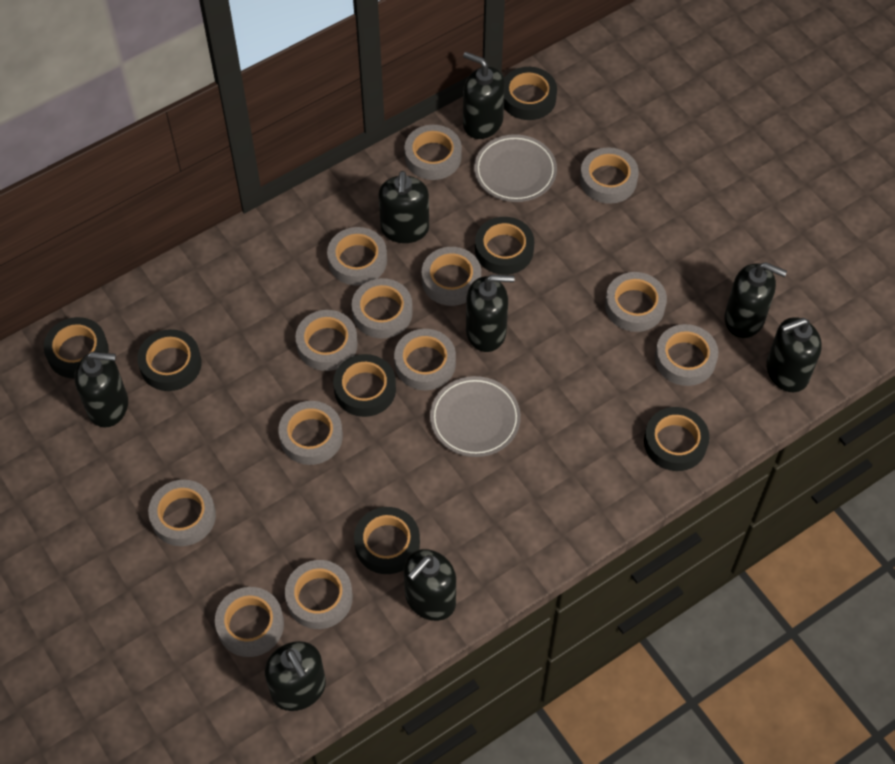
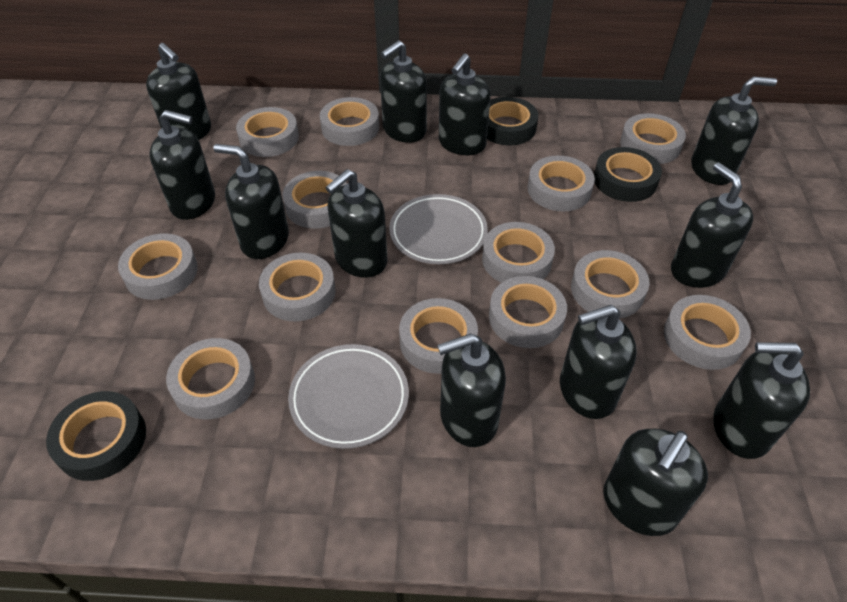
black soap dispenser: 8 -> 12
black tape: 7 -> 3

